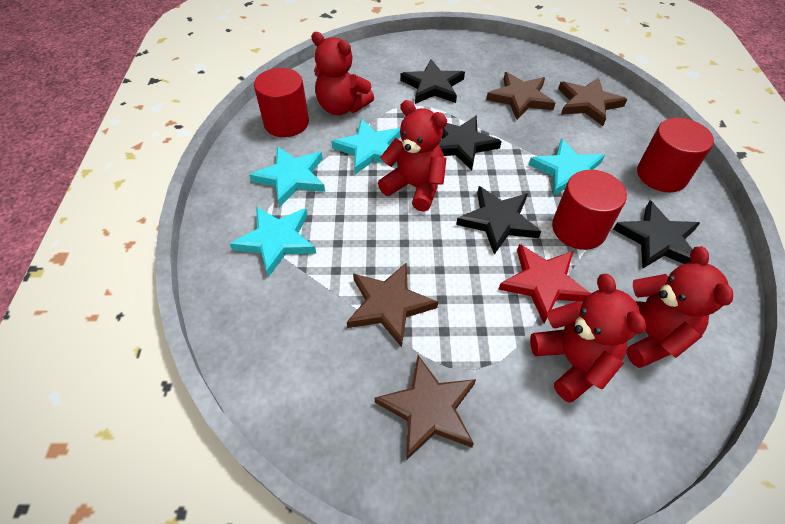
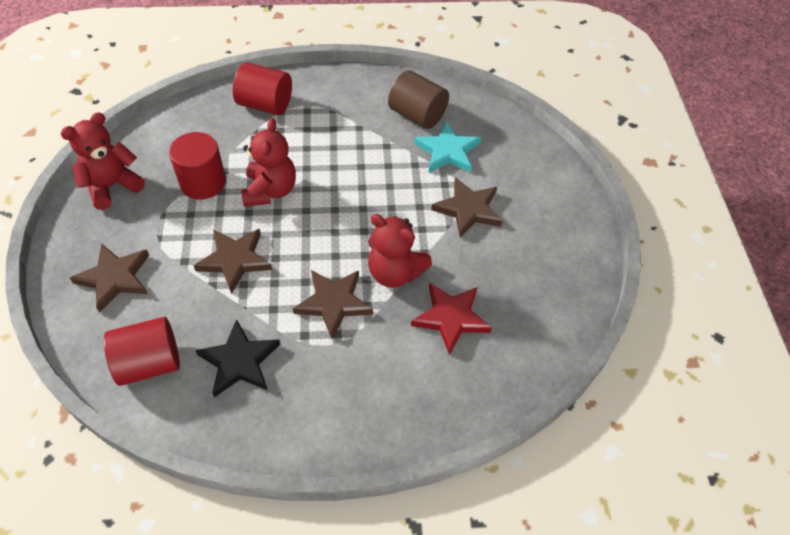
black star: 4 -> 1
brown cylinder: 0 -> 1
red teddy bear: 4 -> 3
turquoise star: 4 -> 1

